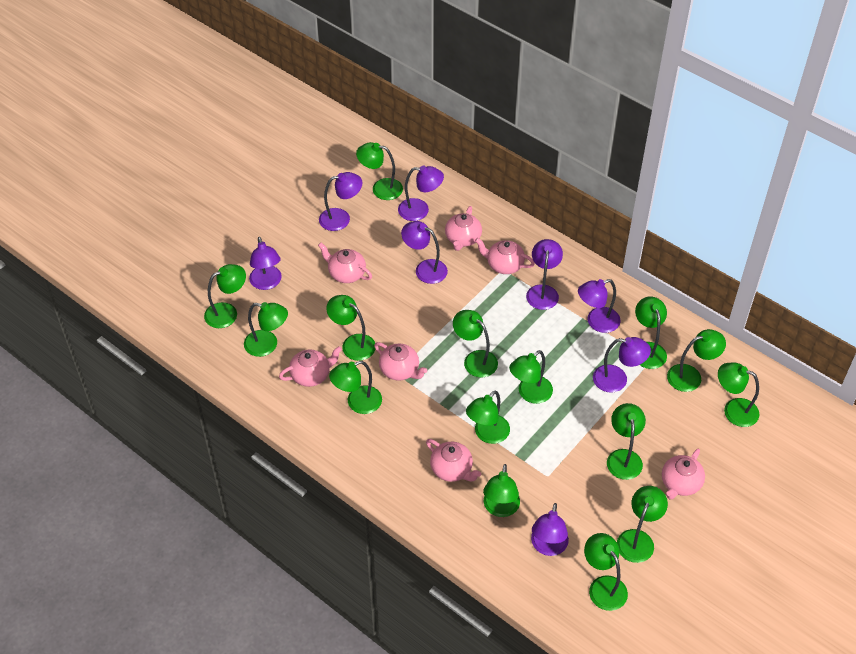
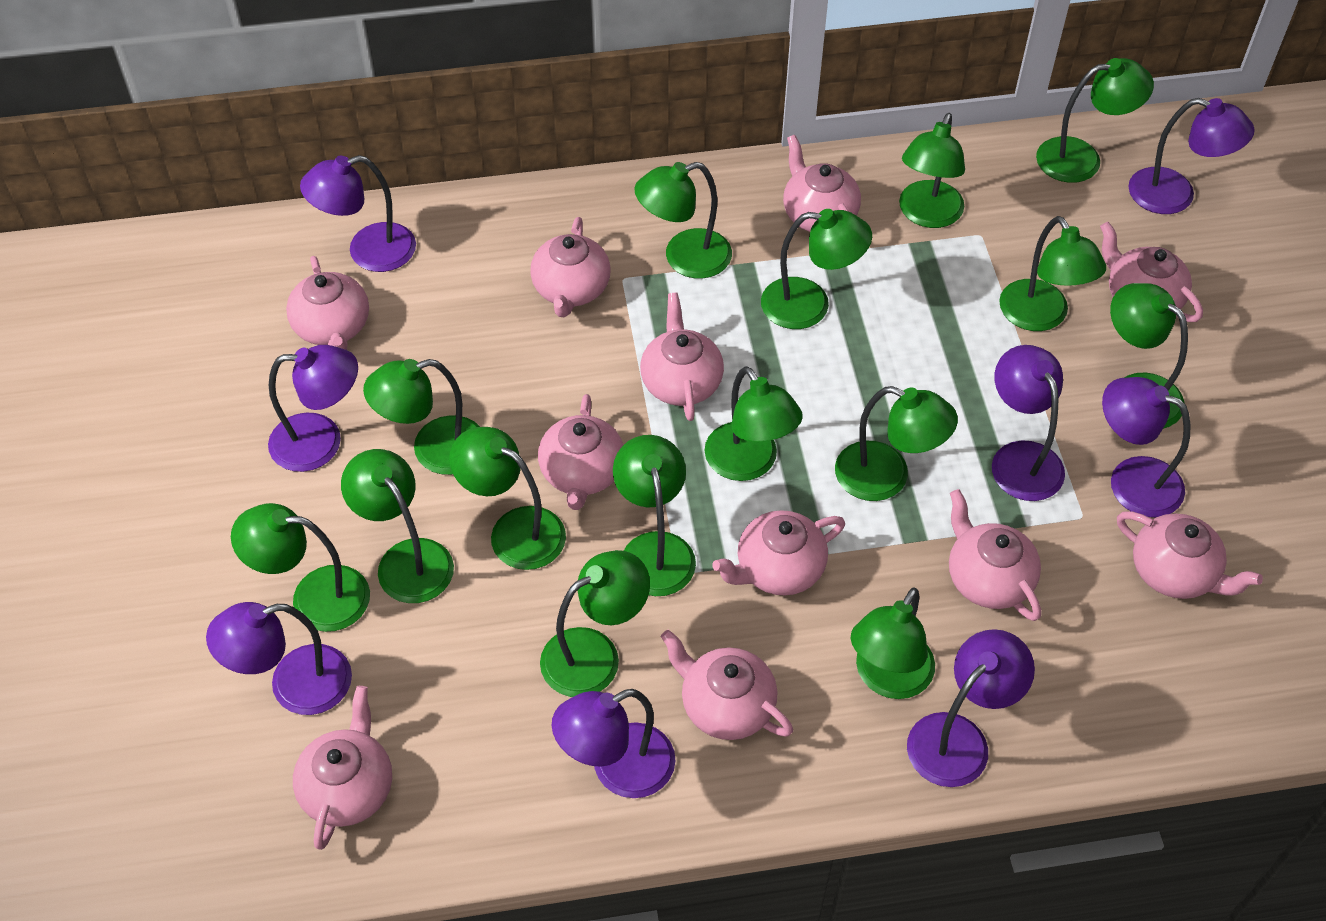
pink teapot: 7 -> 11

